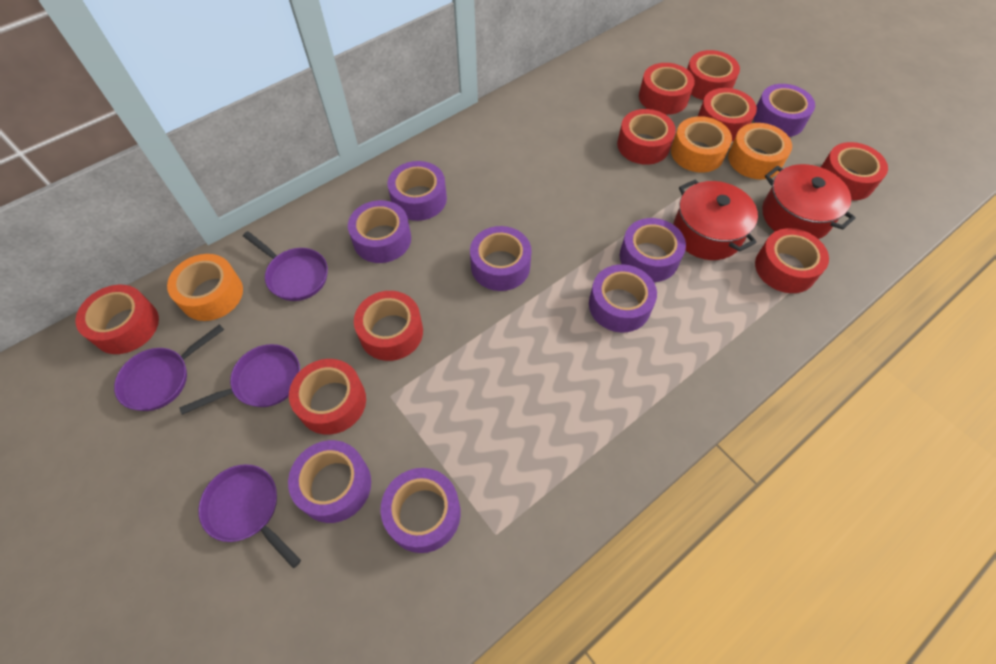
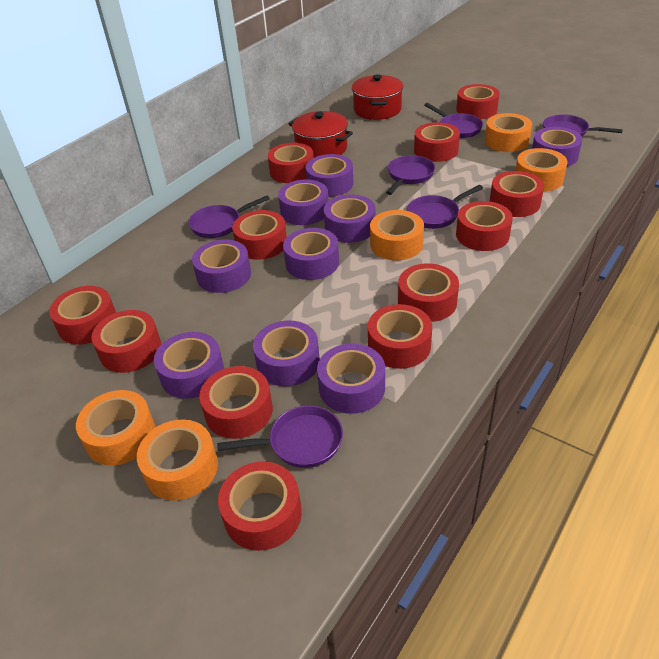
orange tape: 3 -> 5
purple pan: 4 -> 6
purple tape: 8 -> 9
red tape: 9 -> 12

